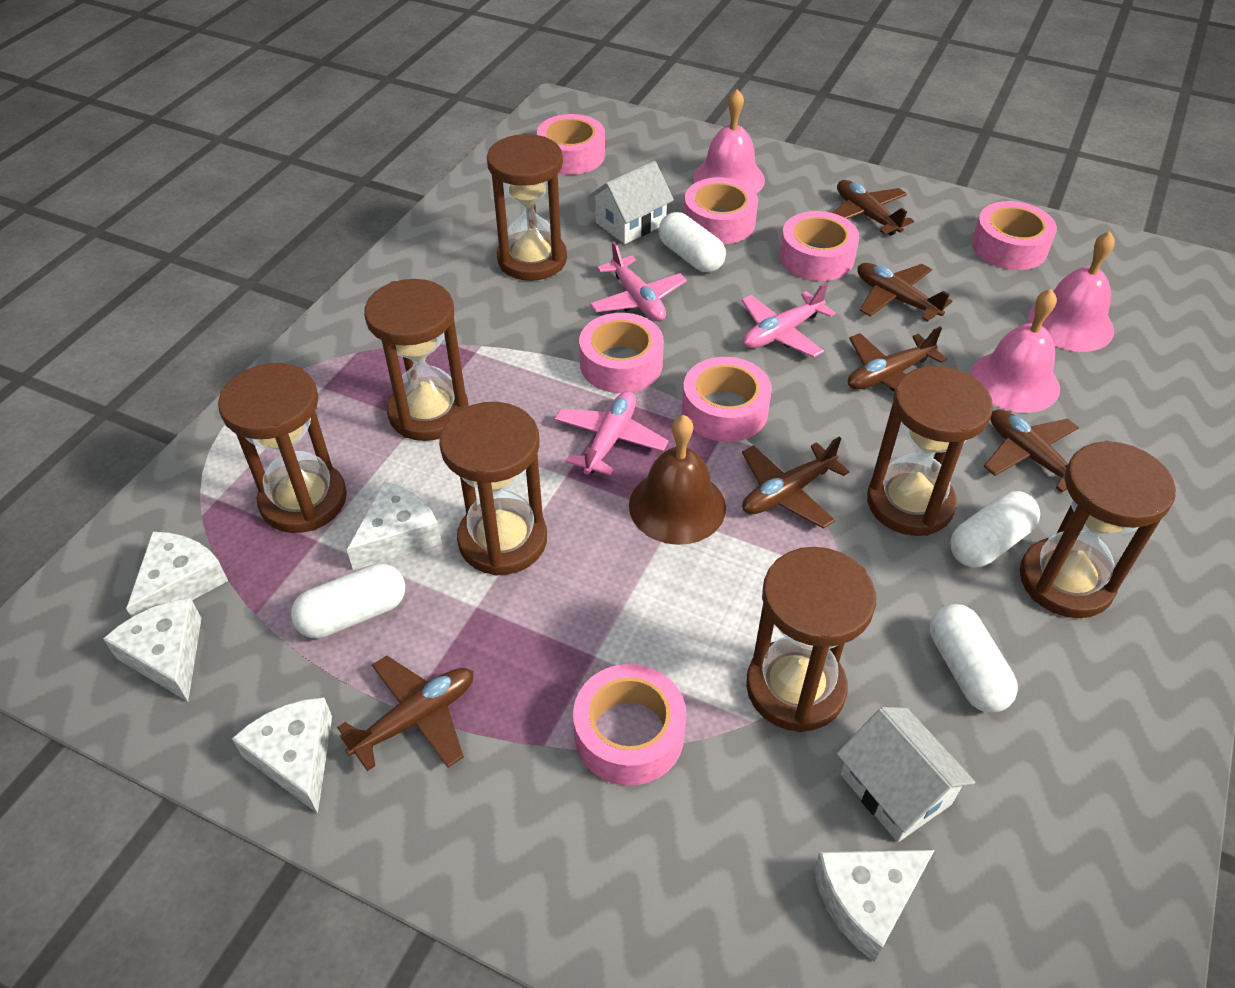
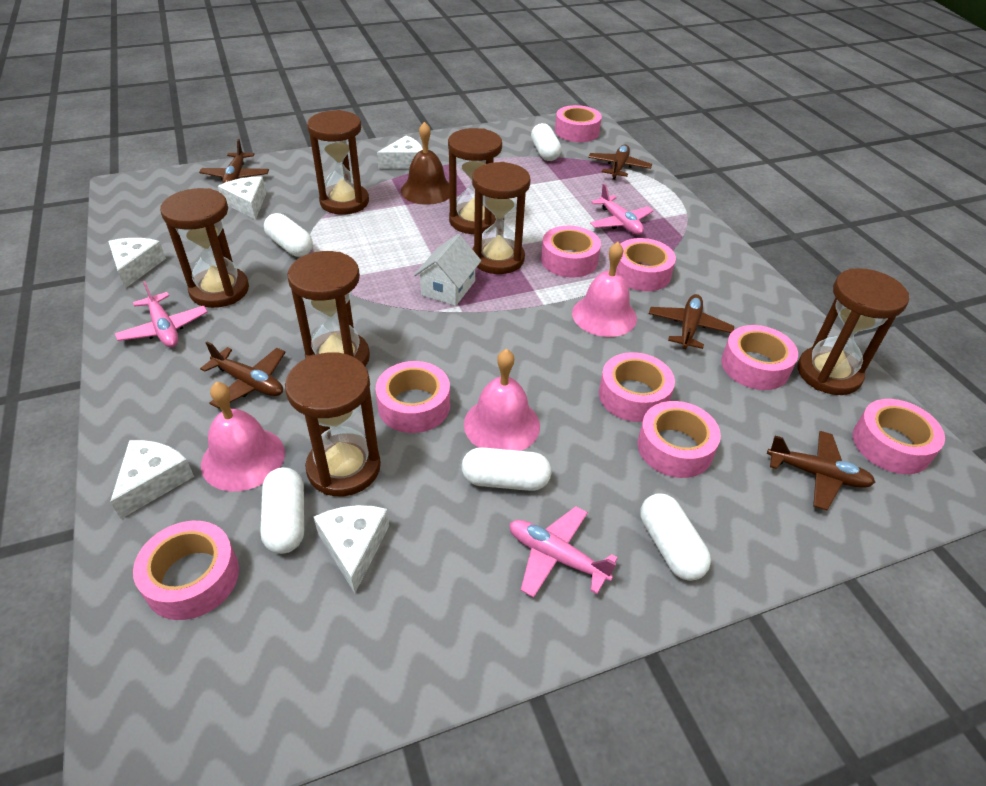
brown plane: 6 -> 5
pink tape: 7 -> 9
white capsule: 4 -> 5
white house: 2 -> 1

